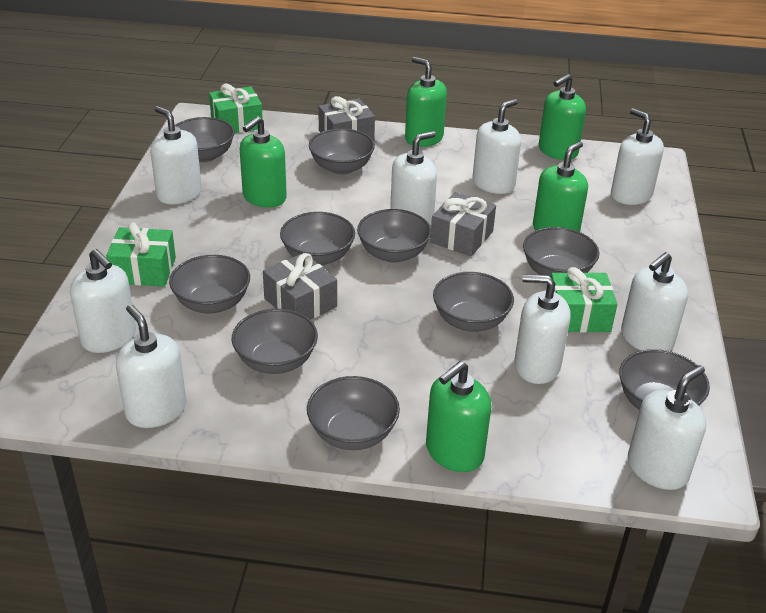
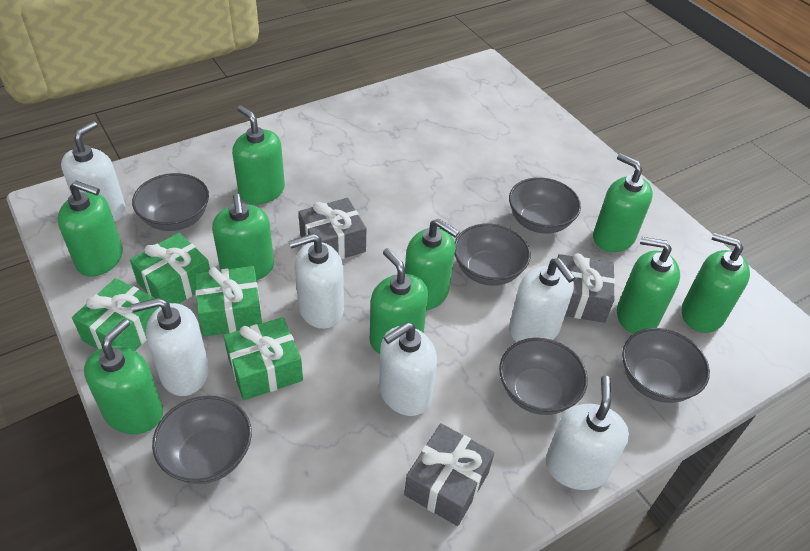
green gift: 3 -> 4
green soap dispenser: 5 -> 9
grey bowl: 10 -> 6
white soap dispenser: 9 -> 6

